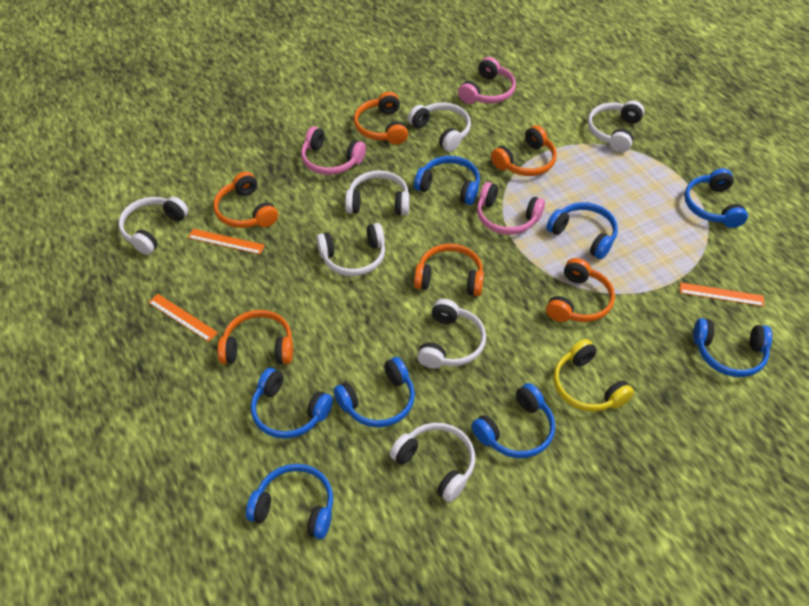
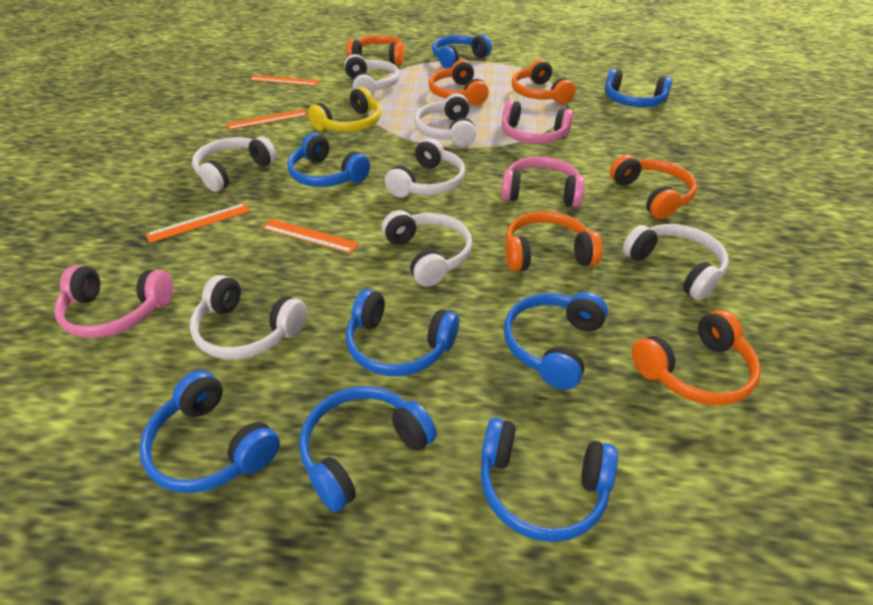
orange ruler: 3 -> 4

